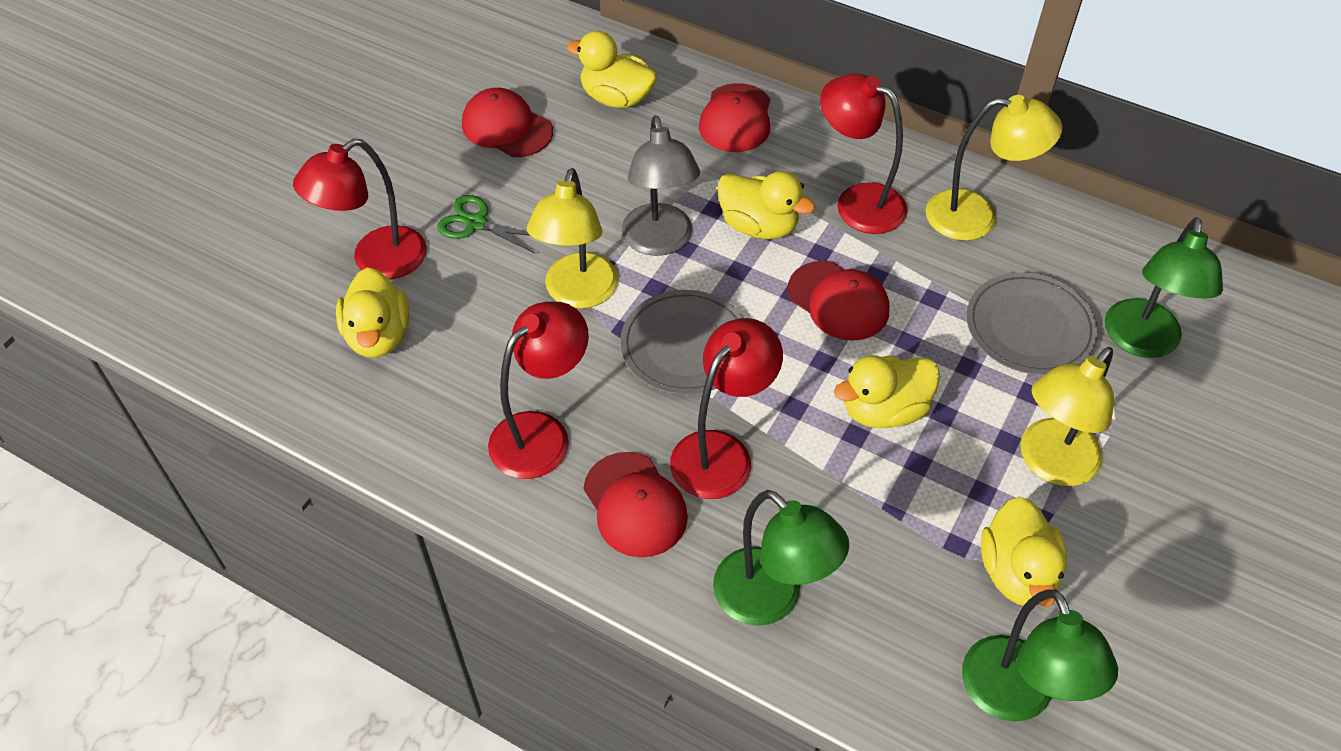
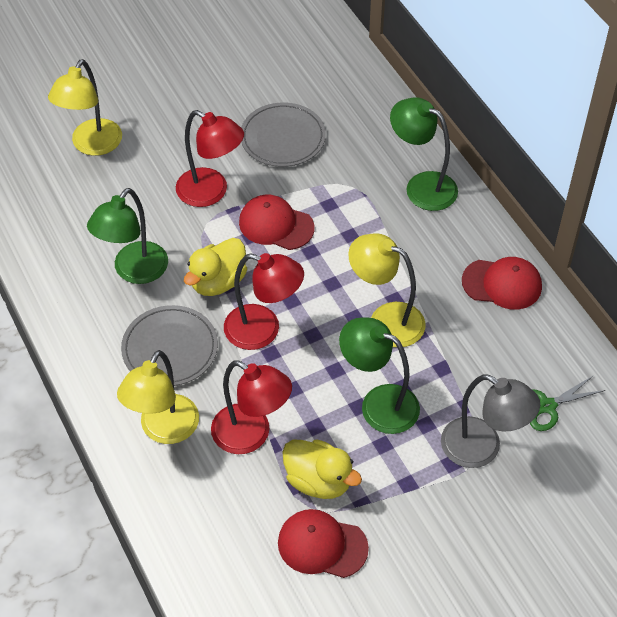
red cap: 4 -> 3
red lamp: 4 -> 3
yellow duck: 5 -> 2

